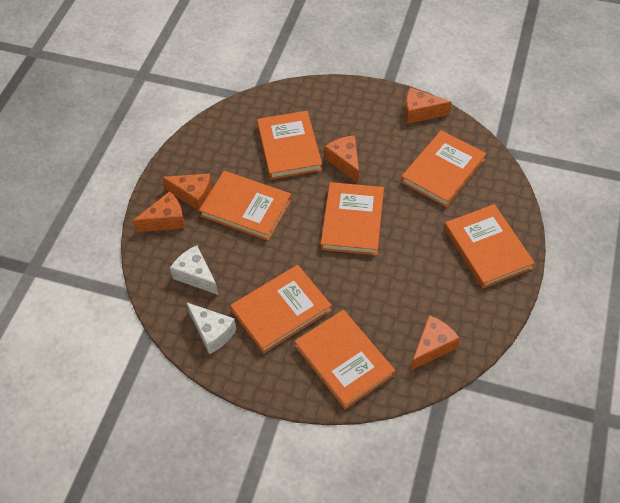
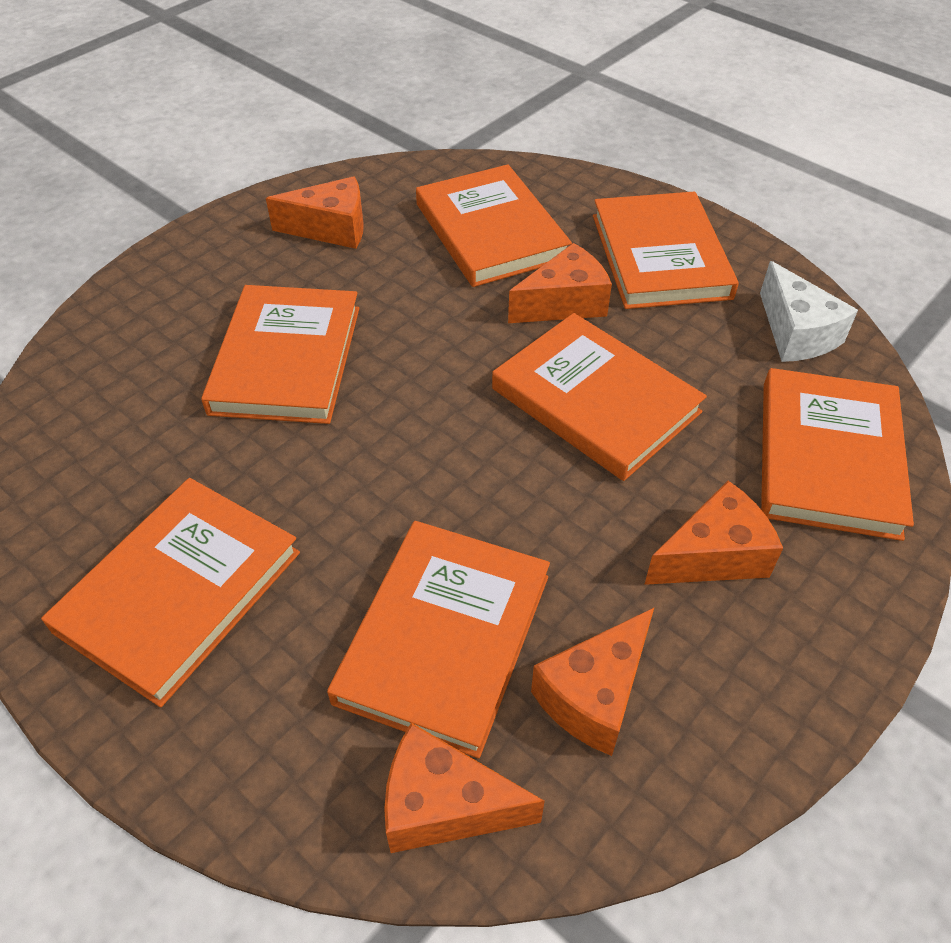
white cheese: 2 -> 1

